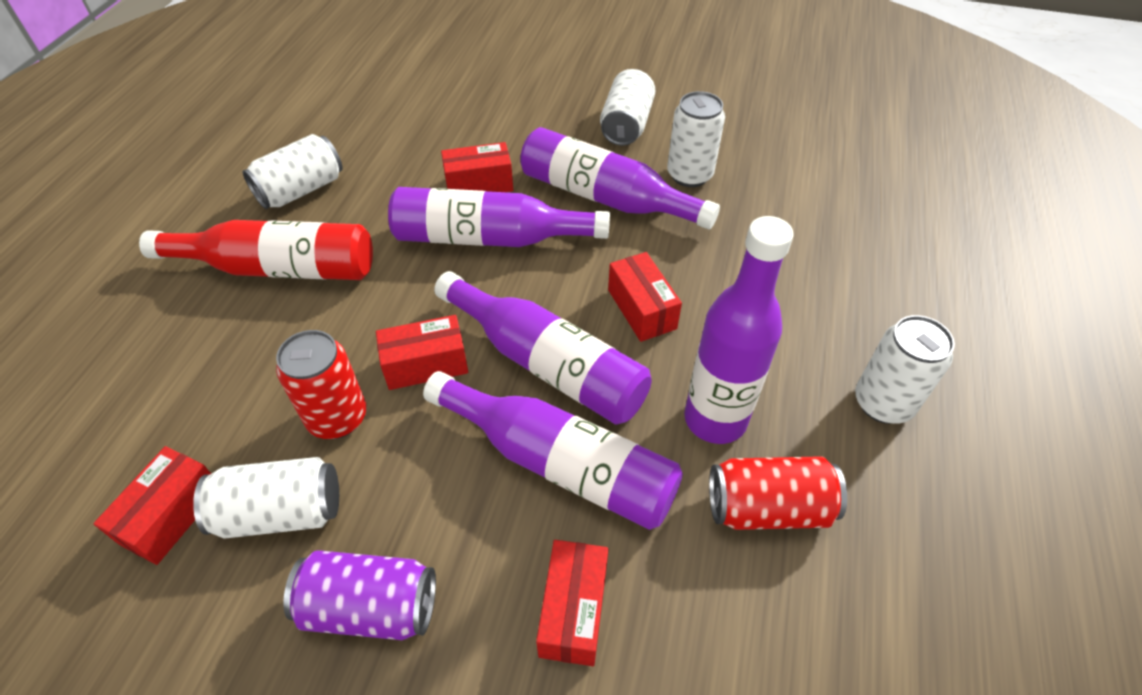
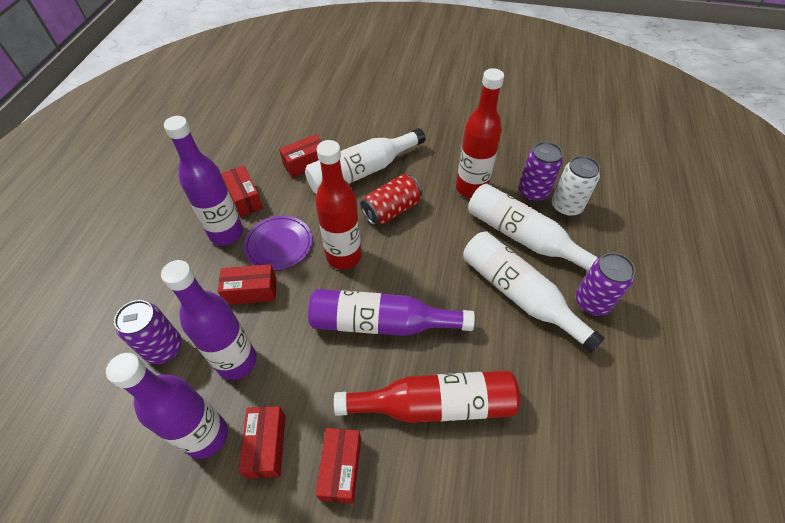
purple bottle: 5 -> 4
purple can: 1 -> 3
purple plate: 0 -> 1
red bottle: 1 -> 3
red can: 2 -> 1
white bottle: 0 -> 3
white can: 5 -> 1

